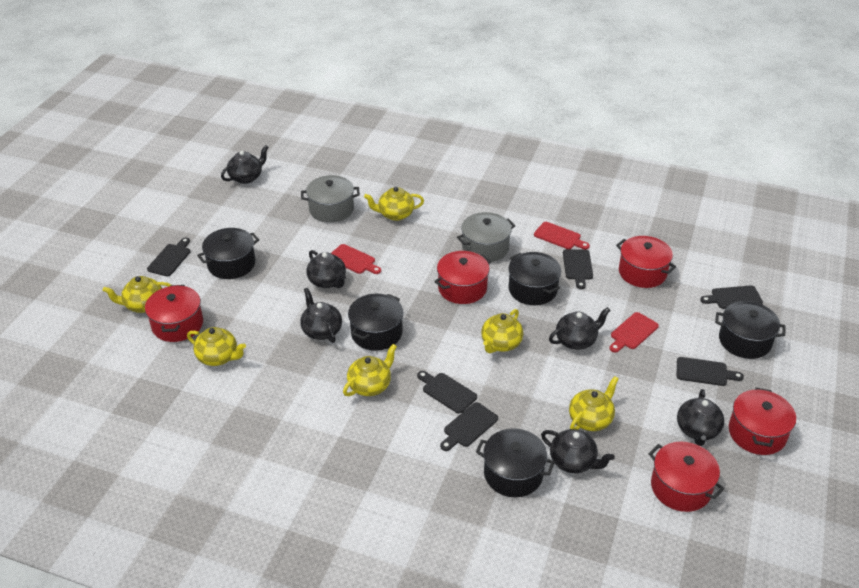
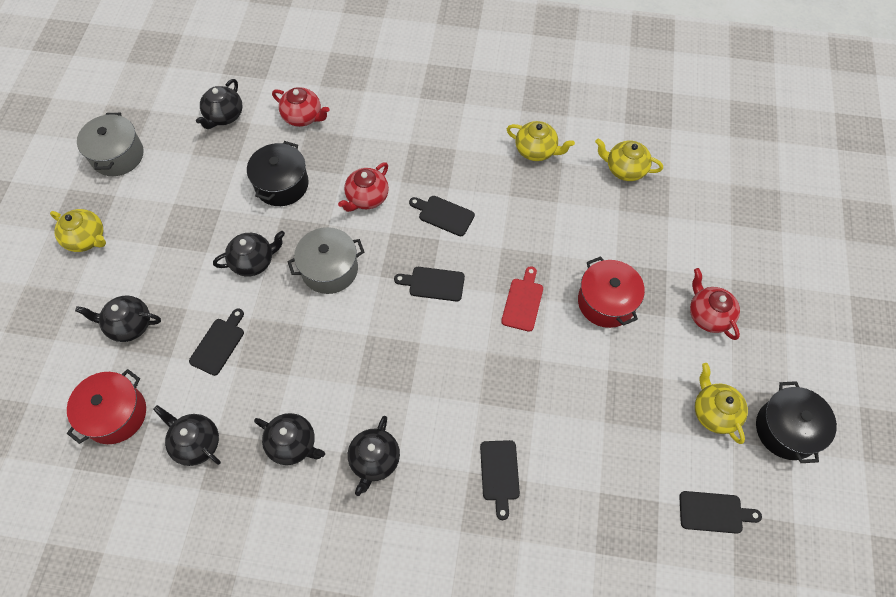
black cutting board: 6 -> 5
black pot: 5 -> 2
red cutting board: 3 -> 1
red pot: 5 -> 2
red teapot: 0 -> 3
yellow teapot: 6 -> 4

